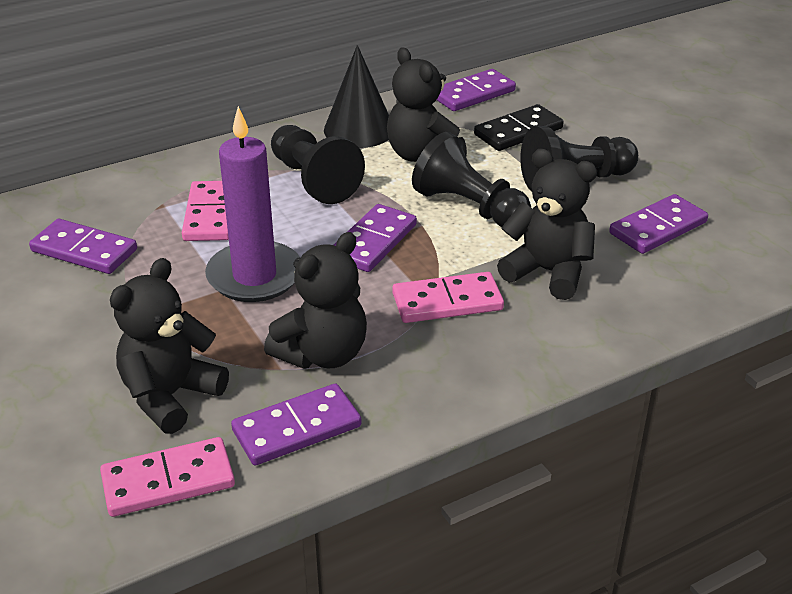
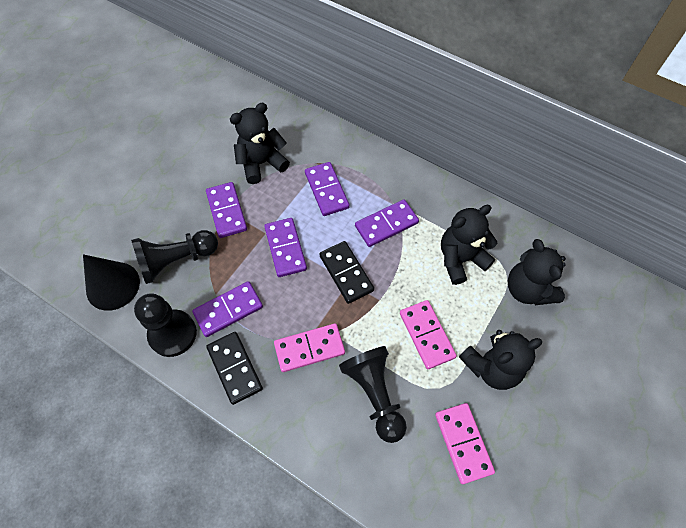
black domino: 1 -> 2
purple candle: 1 -> 0

